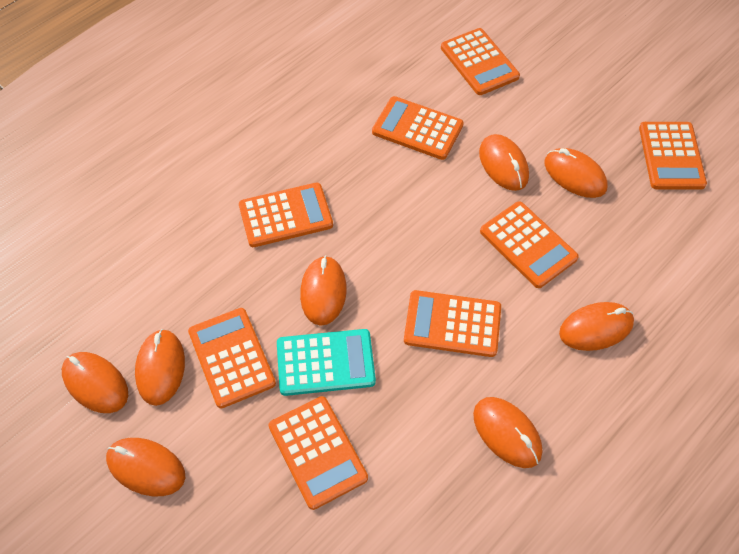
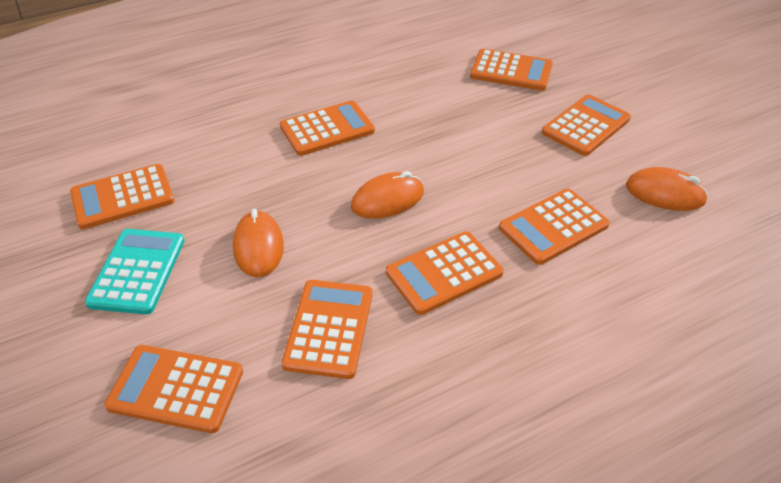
orange mouse: 8 -> 3

